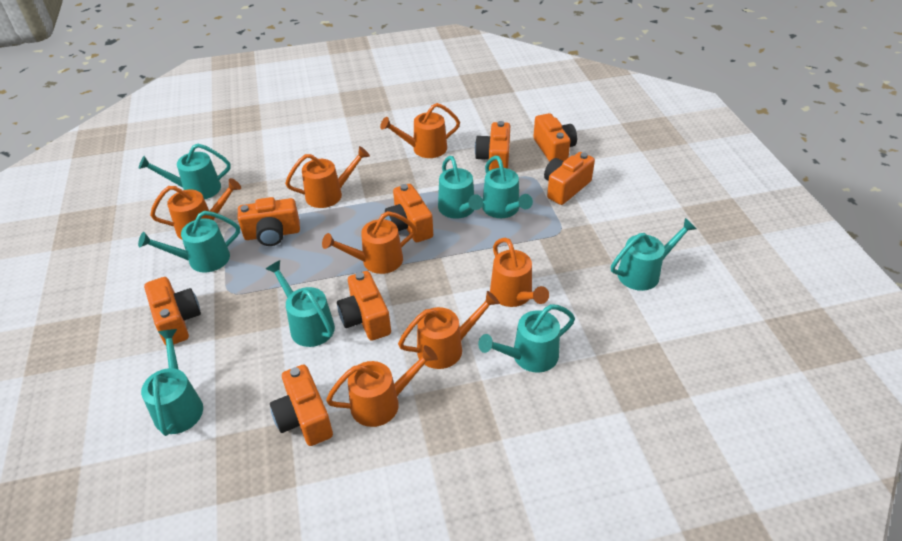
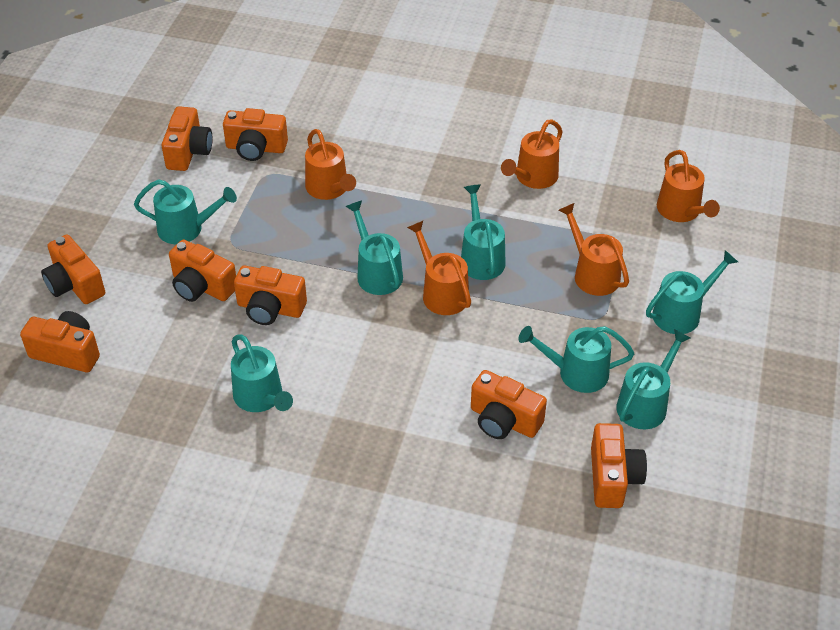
orange watering can: 7 -> 5
turquoise watering can: 8 -> 7

